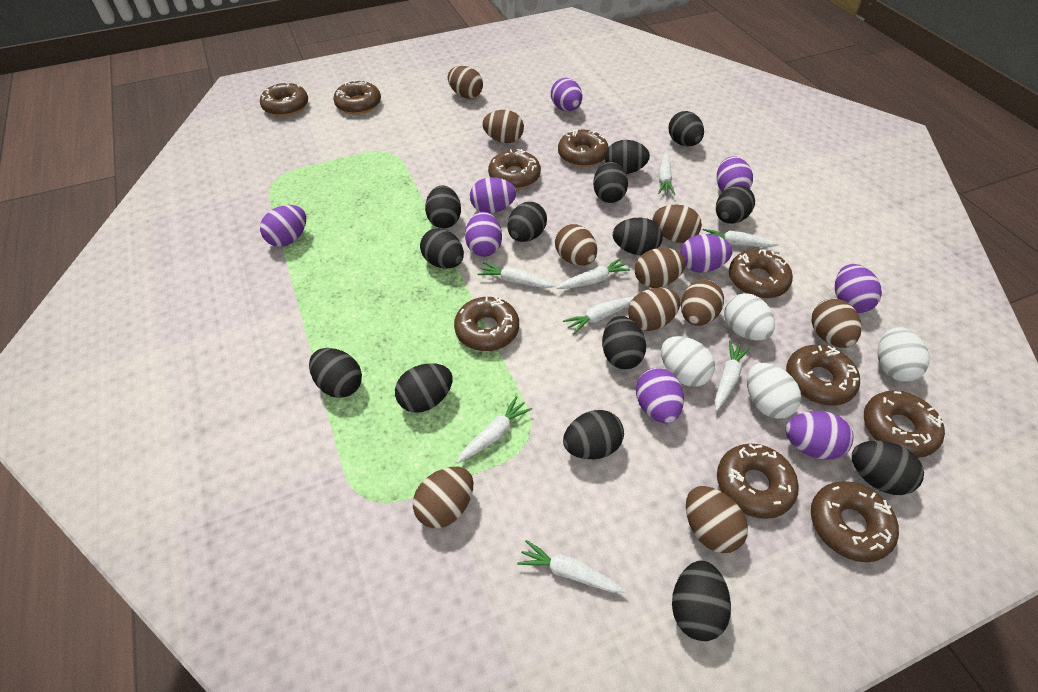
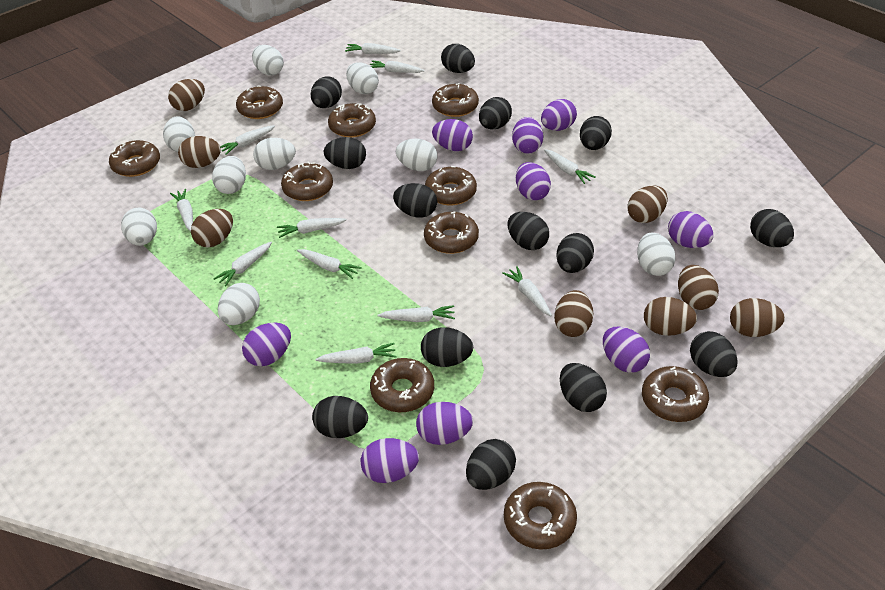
brown egg: 10 -> 8
white carrot: 8 -> 11
white egg: 4 -> 9

